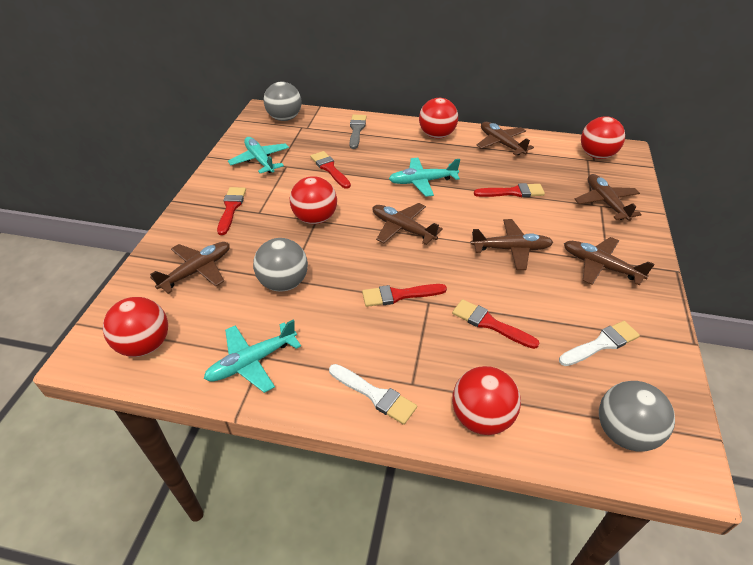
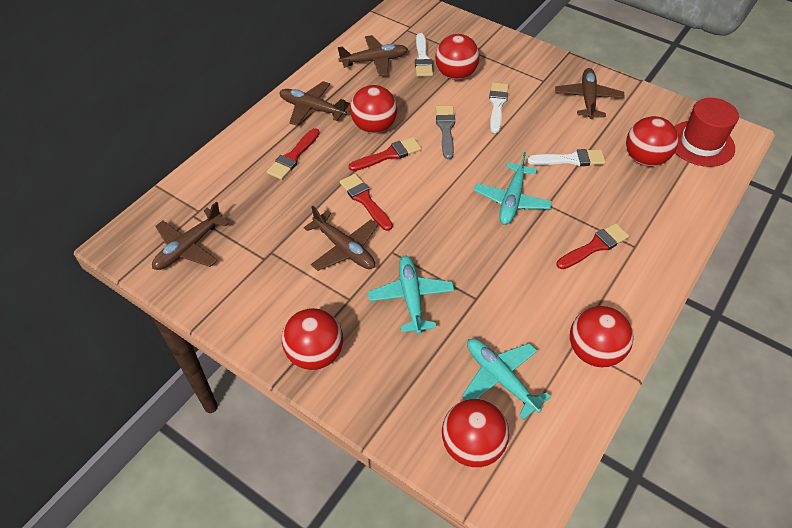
brown plane: 6 -> 5
grey ball: 3 -> 0
red ball: 5 -> 6
red brush: 5 -> 4
red hat: 0 -> 1
white brush: 2 -> 3

